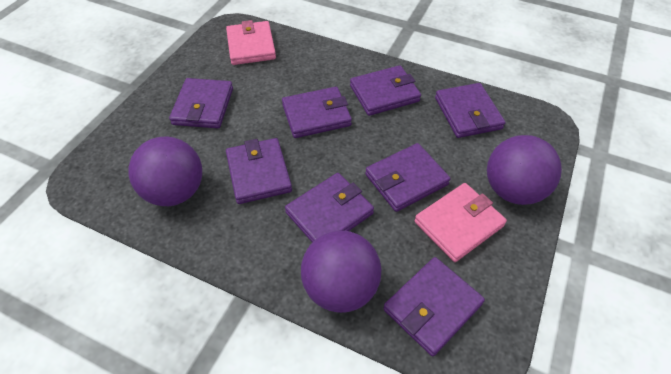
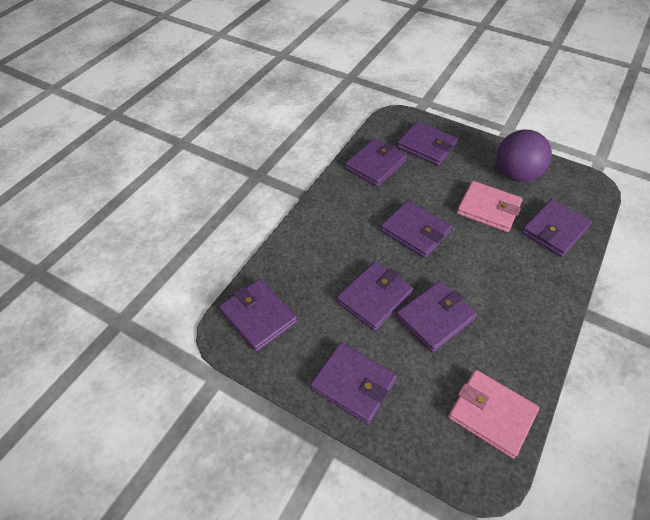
purple ball: 3 -> 1

